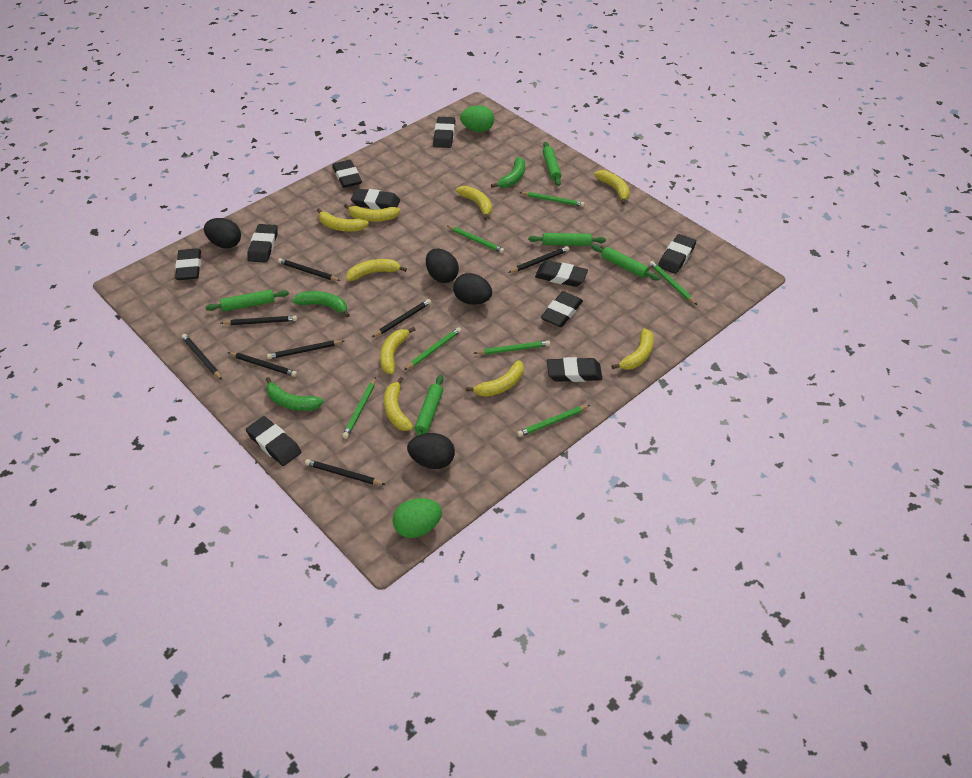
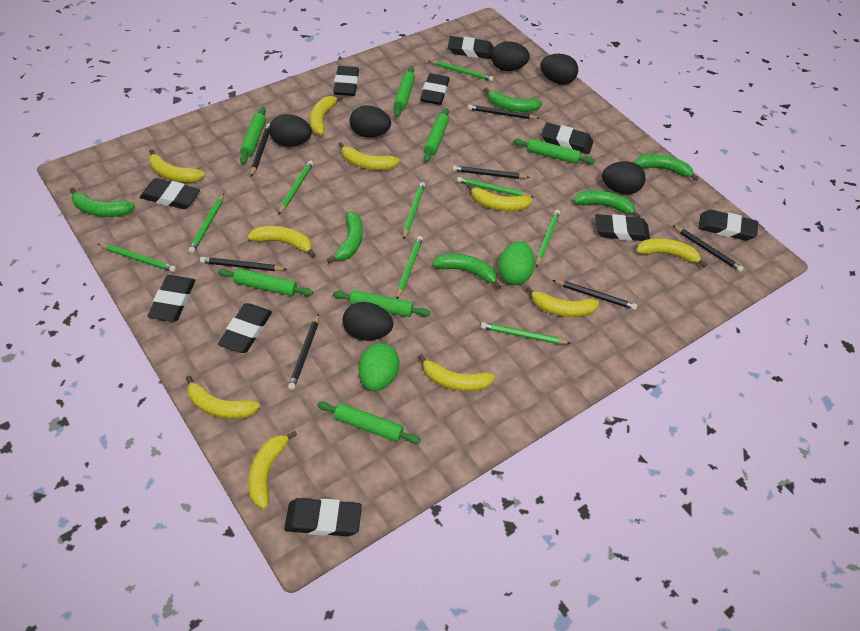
black egg: 4 -> 6
black pencil: 8 -> 7
green banana: 3 -> 6
green pencil: 7 -> 9
green rolling pin: 5 -> 7
yellow banana: 9 -> 10

